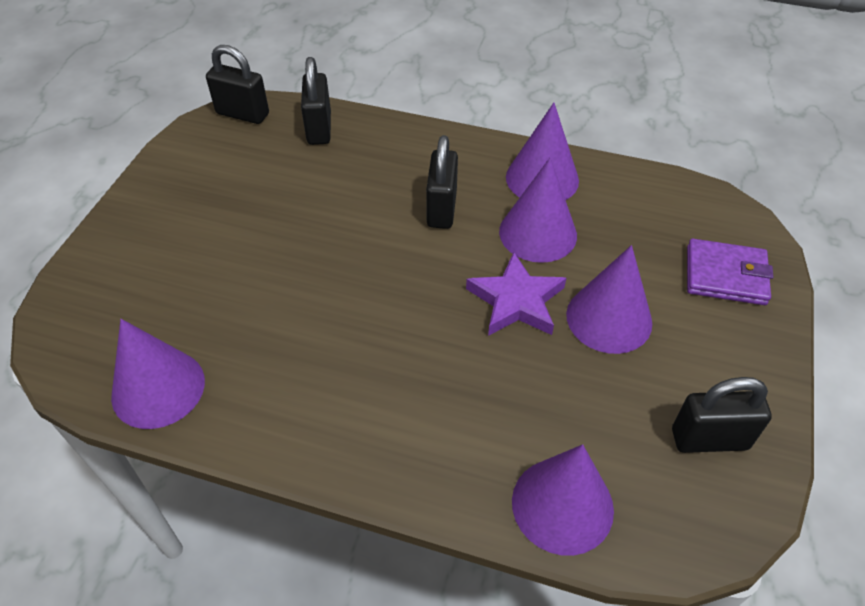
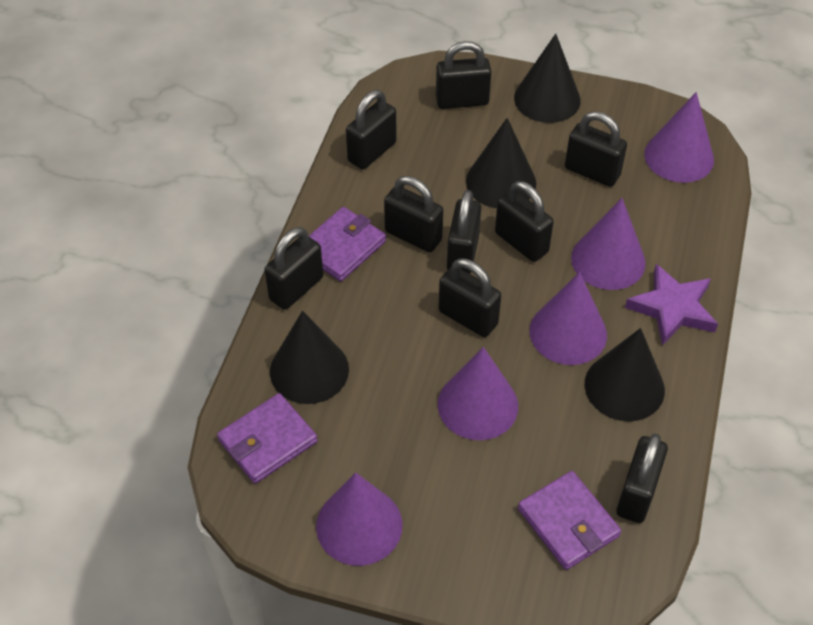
black cone: 0 -> 4
black padlock: 4 -> 9
purple wallet: 1 -> 3

